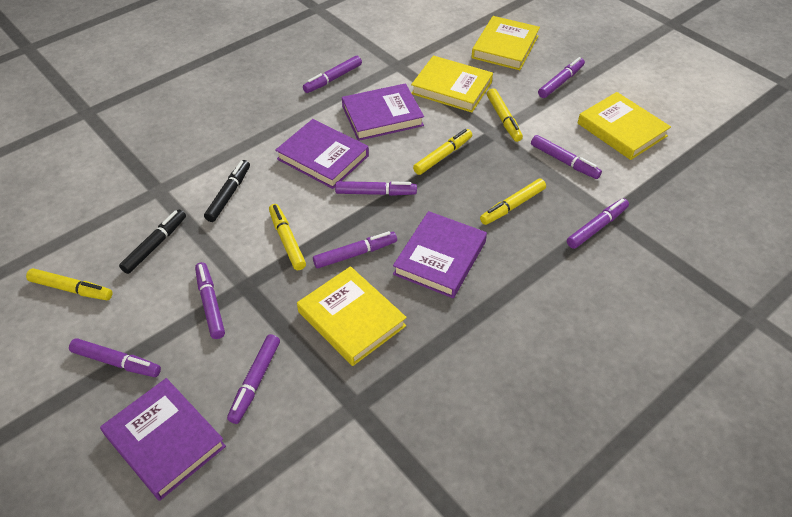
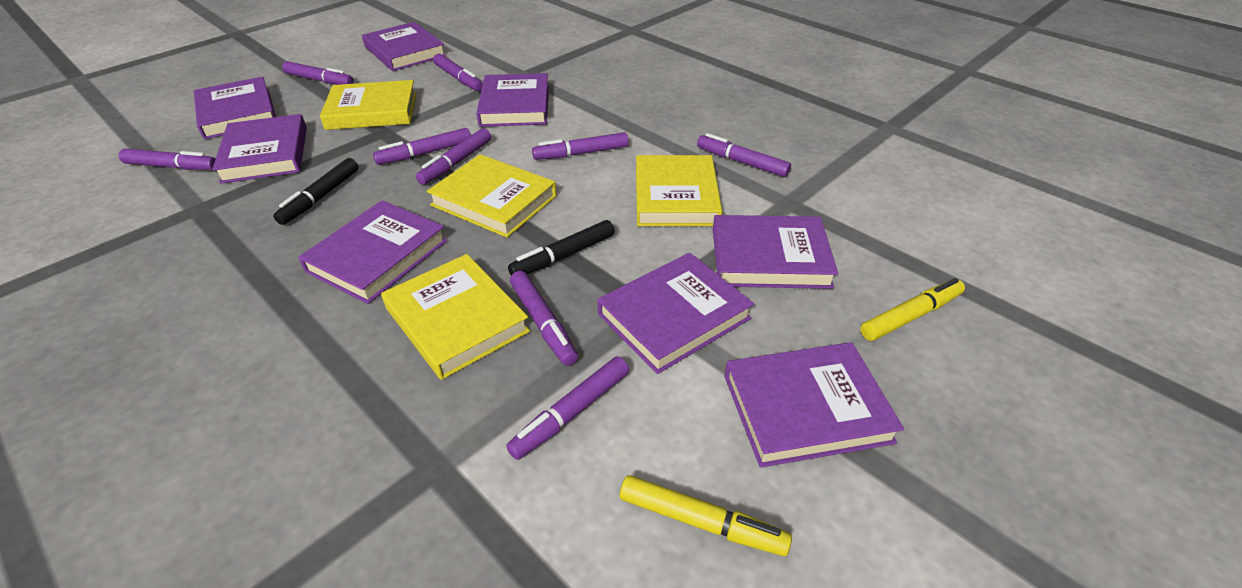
purple book: 4 -> 8
yellow marker: 5 -> 2

